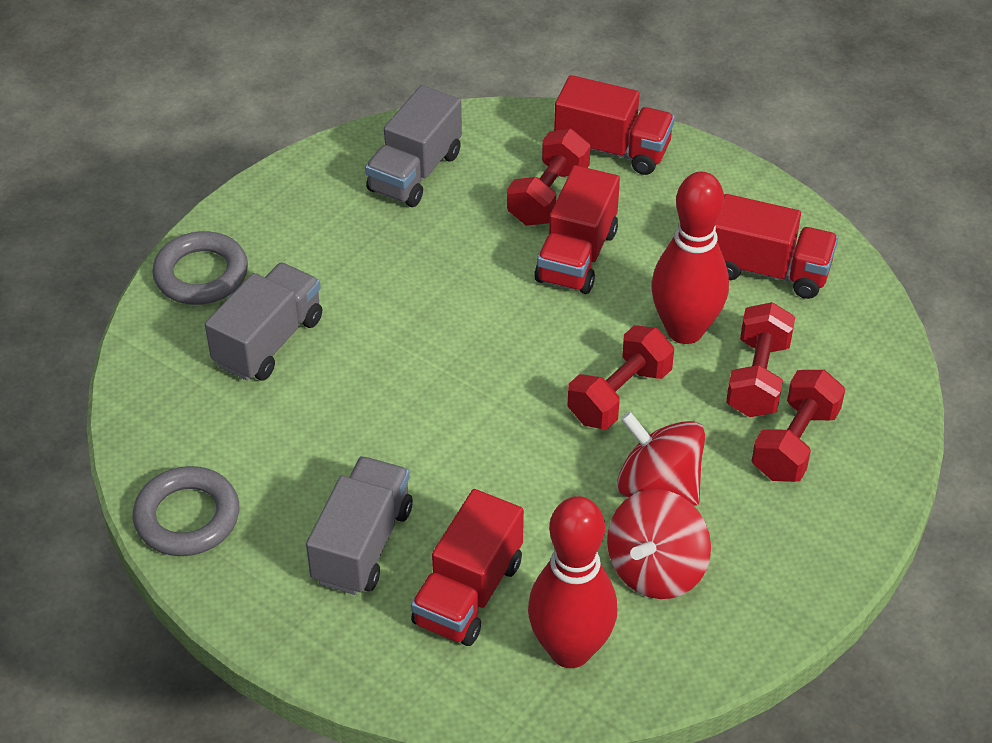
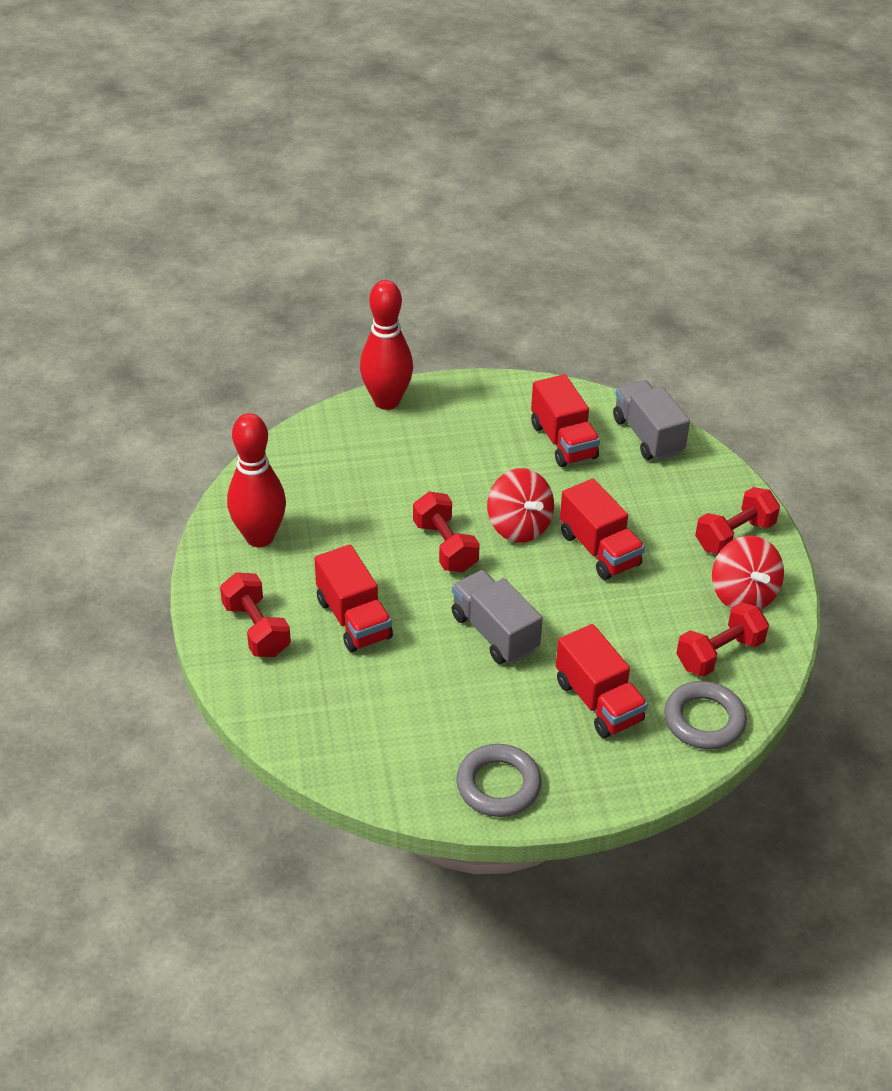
grey truck: 3 -> 2

